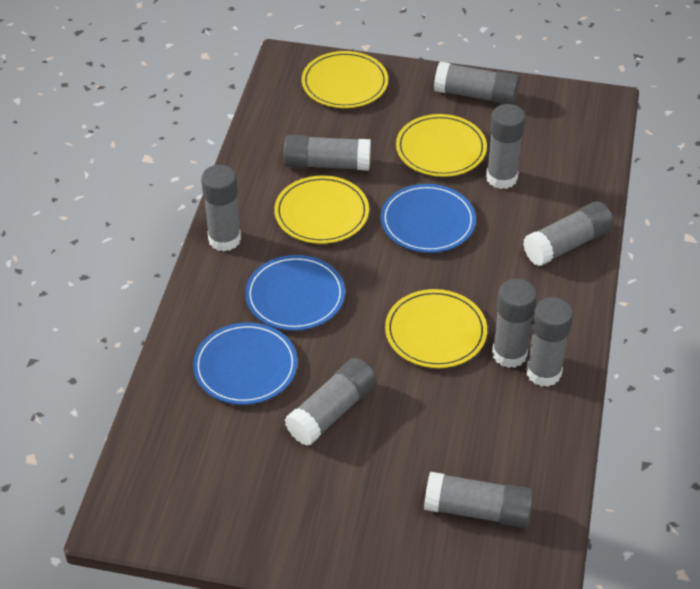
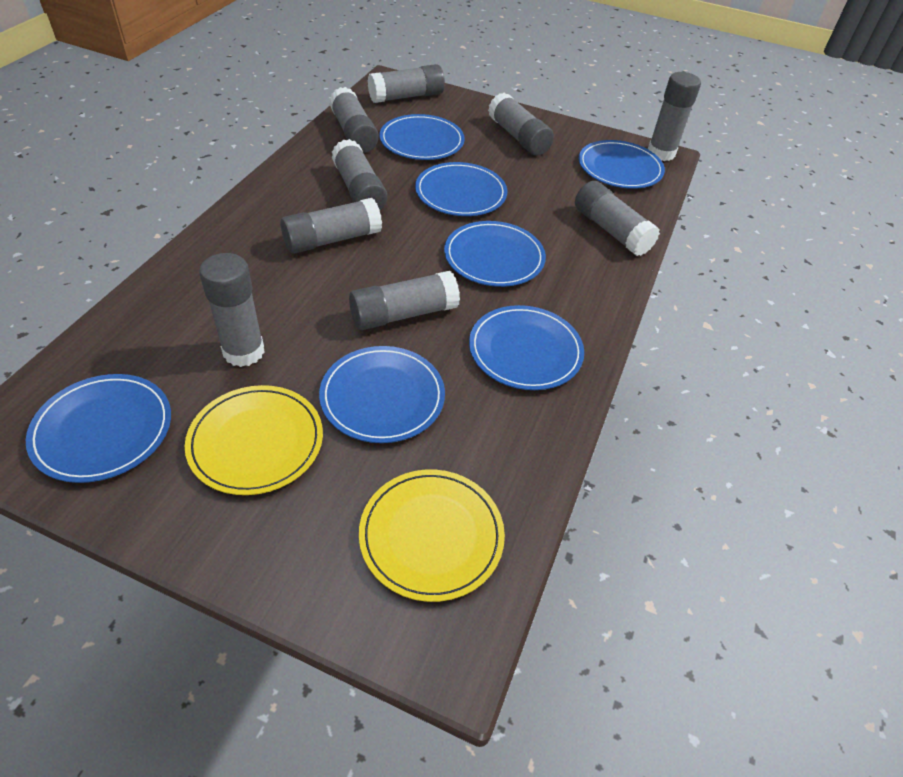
blue plate: 3 -> 7
yellow plate: 4 -> 2

